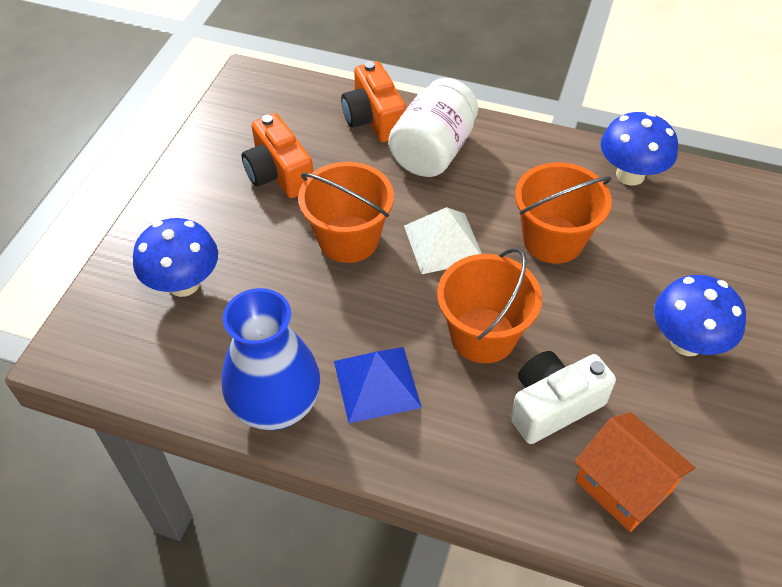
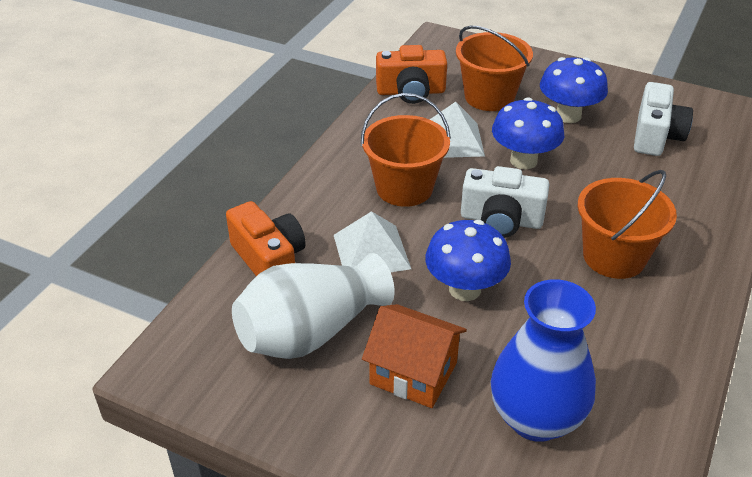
blue pyramid: 1 -> 0
white camera: 1 -> 2
white jar: 1 -> 0
white pyramid: 1 -> 2
white vase: 0 -> 1

